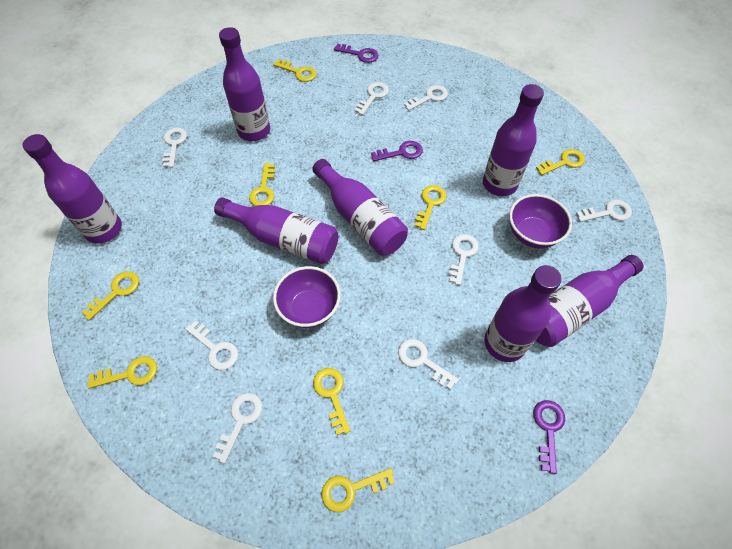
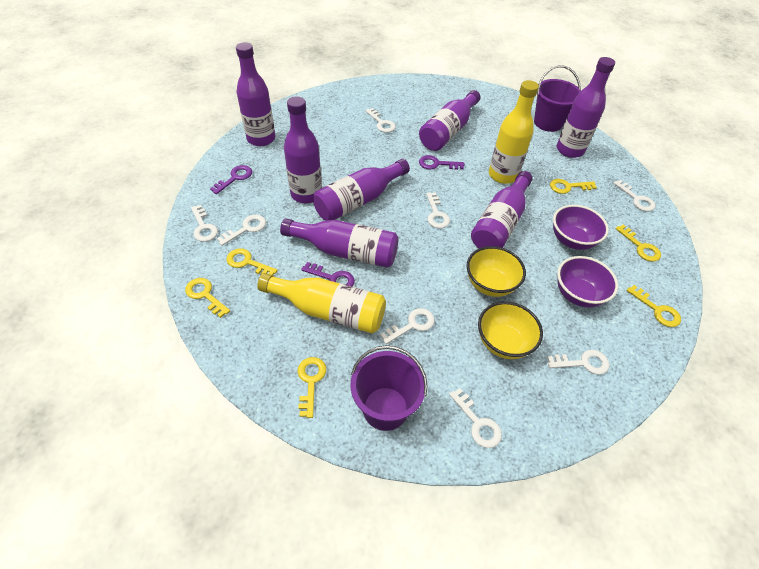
purple bucket: 0 -> 2
yellow bottle: 0 -> 2
yellow bowl: 0 -> 2
yellow key: 8 -> 6

